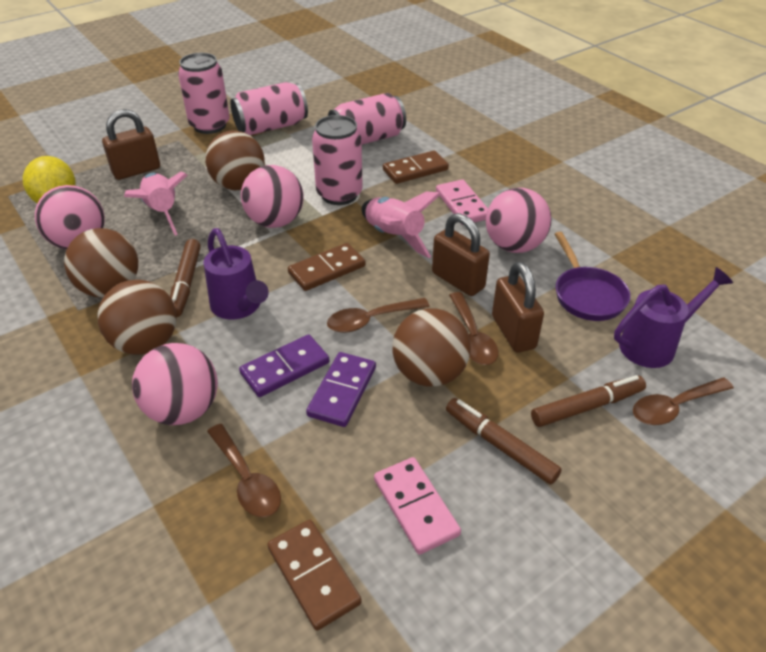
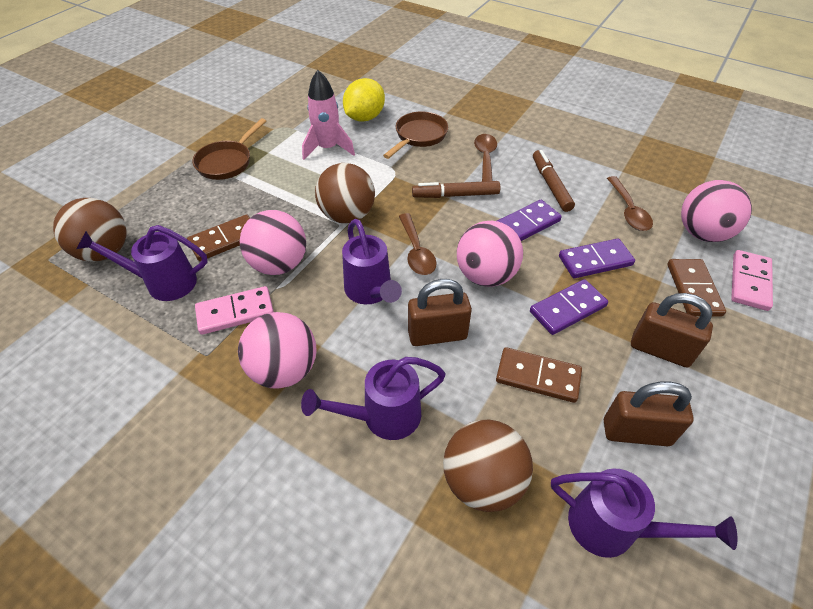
brown ball: 4 -> 3
brown marker: 3 -> 2
brown pan: 0 -> 2
brown spoon: 4 -> 3
pink can: 4 -> 0
pink rocket: 2 -> 1
purple domino: 2 -> 3
purple pan: 1 -> 0
purple watering can: 2 -> 4

